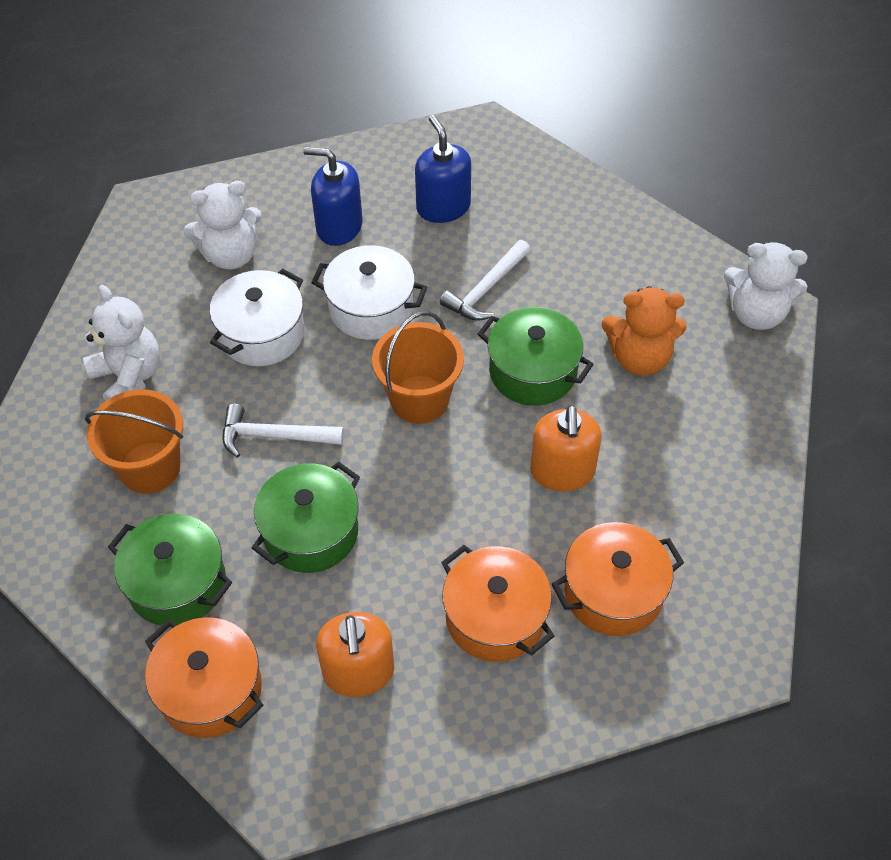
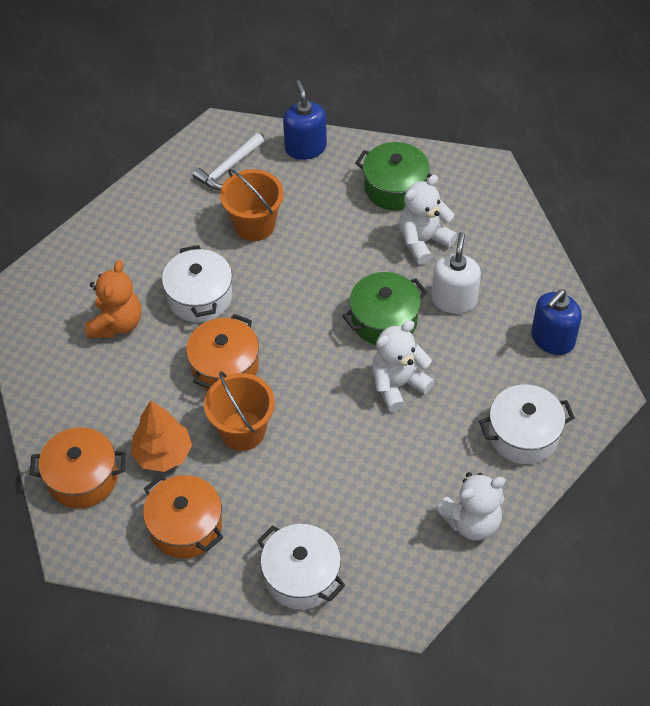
green pot: 3 -> 2
orange soap dispenser: 2 -> 0
orange tree: 0 -> 1
white hammer: 2 -> 1
white pot: 2 -> 3
white soap dispenser: 0 -> 1

